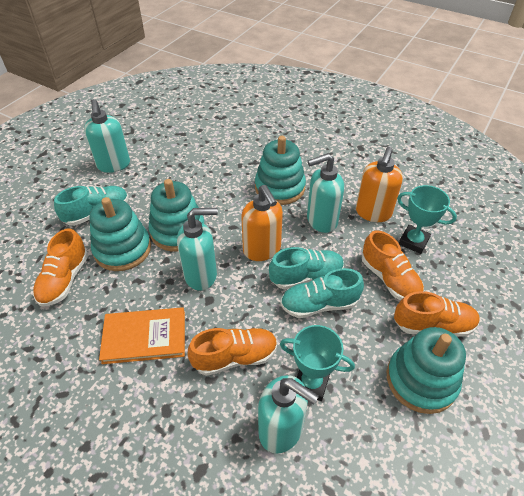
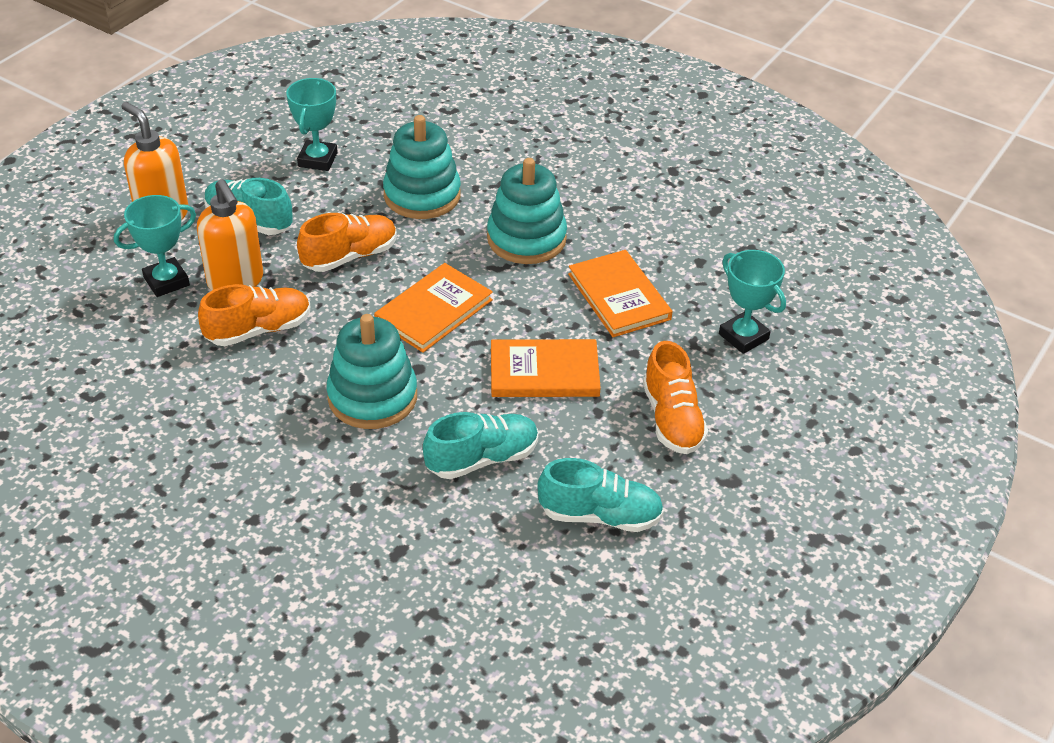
orange book: 1 -> 3
orange shoe: 4 -> 3
turquoise soap dispenser: 4 -> 0
turquoise stacking toy: 4 -> 3
turquoise trophy: 2 -> 3

